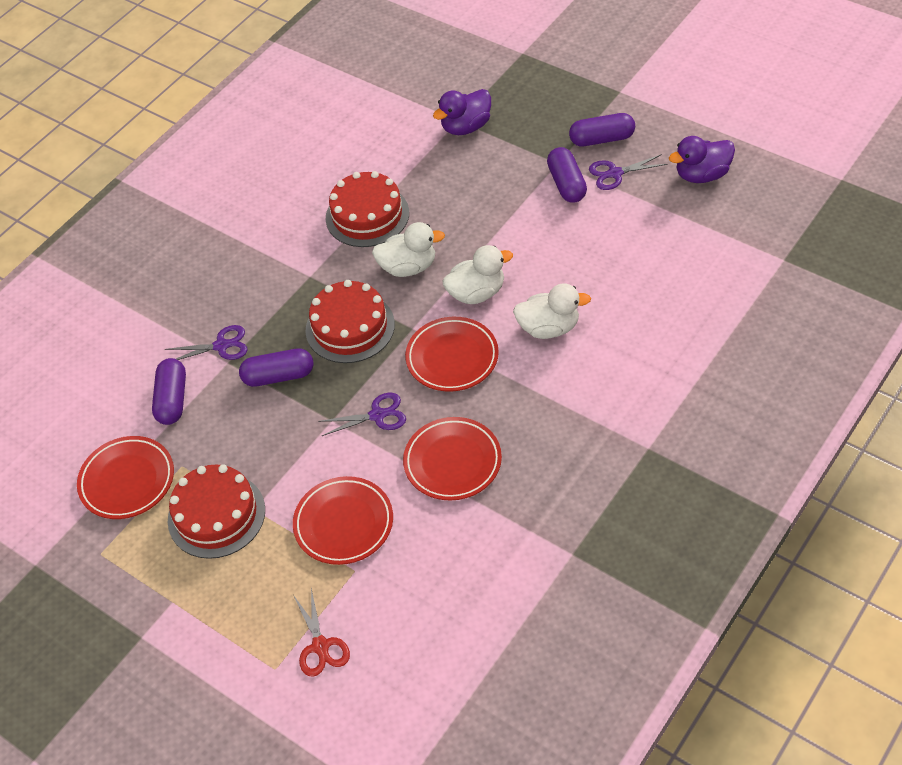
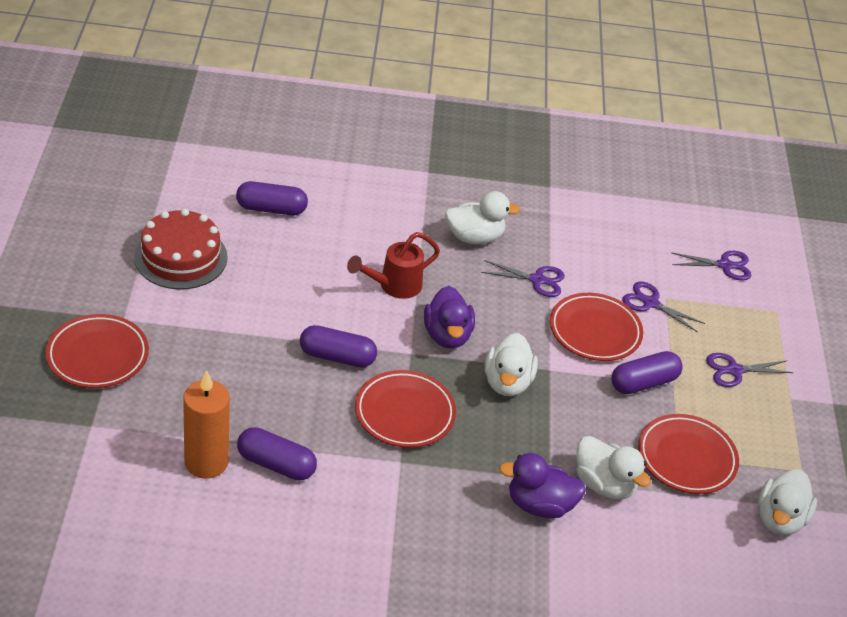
orange candle: 0 -> 1
purple scissors: 3 -> 4
red cake: 3 -> 1
red scissors: 1 -> 0
red watering can: 0 -> 1
white duck: 3 -> 4

